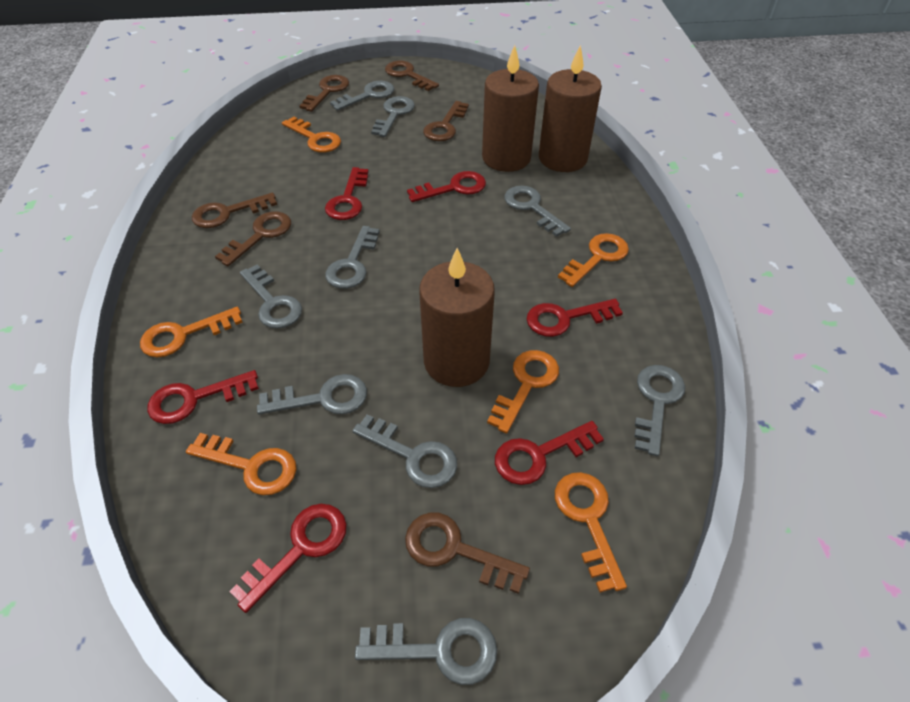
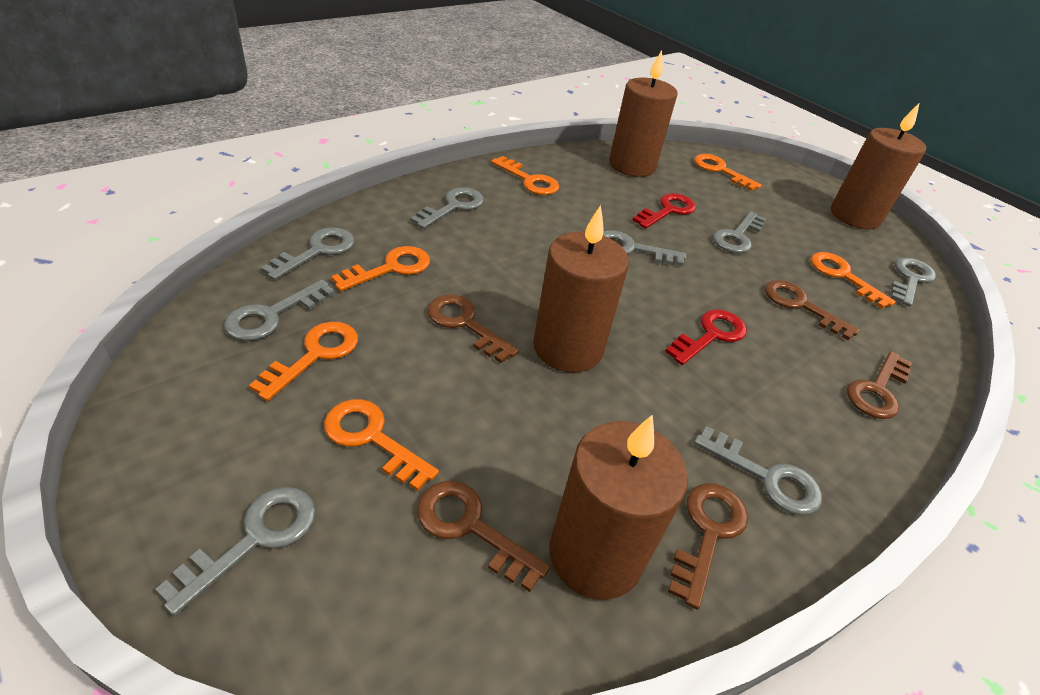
brown candle: 3 -> 4
brown key: 6 -> 5
grey key: 9 -> 8
red key: 6 -> 2

